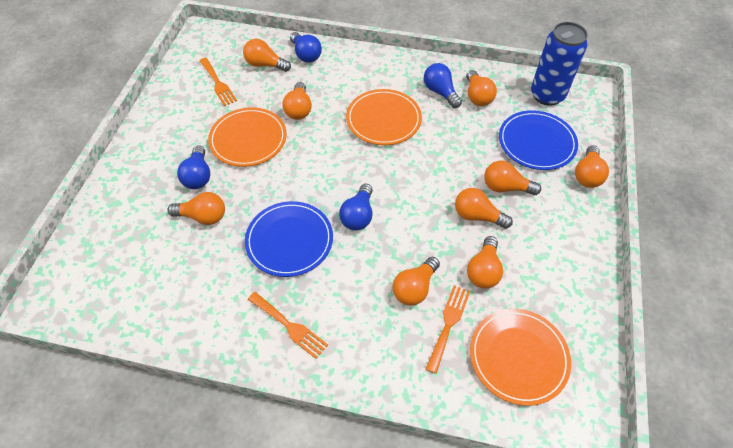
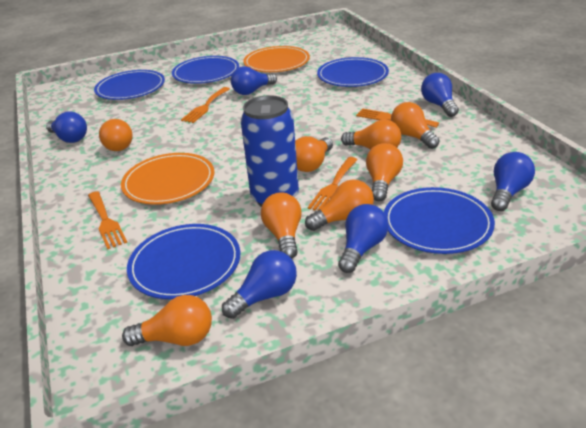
blue light bulb: 4 -> 6
blue plate: 2 -> 5
orange fork: 3 -> 4
orange light bulb: 9 -> 8
orange plate: 3 -> 2

